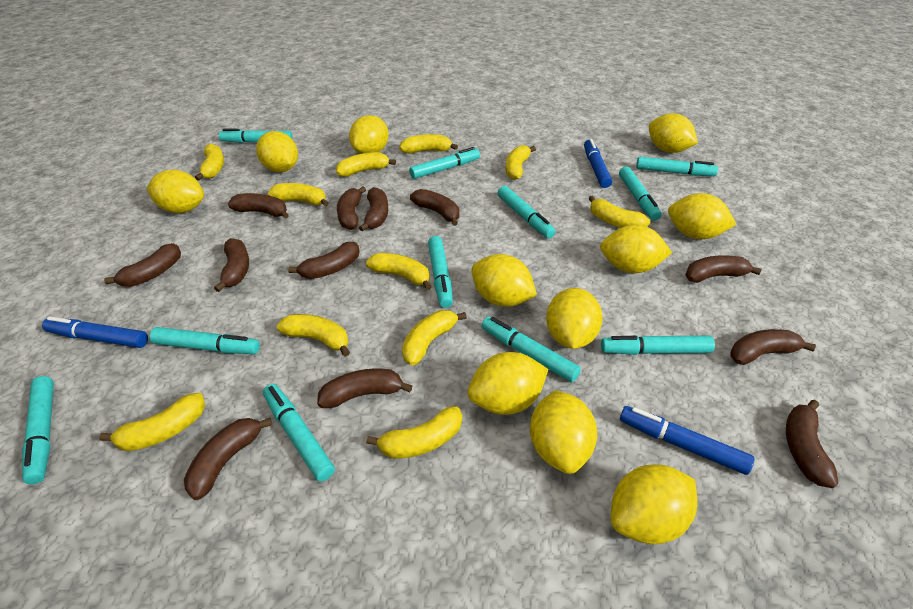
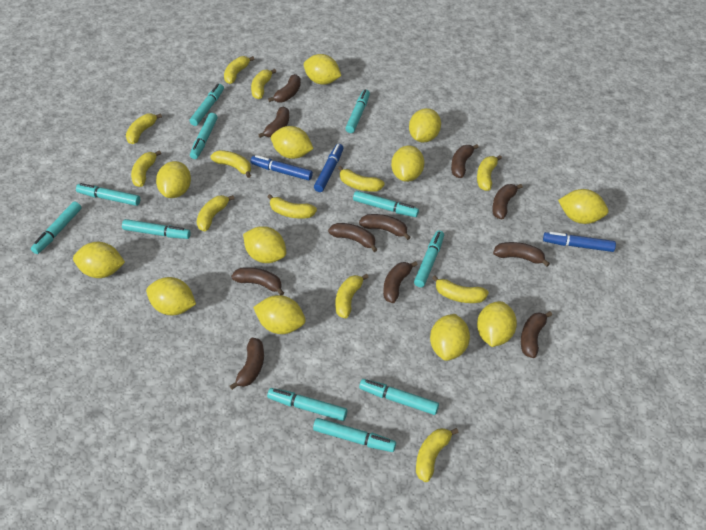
brown banana: 12 -> 11
yellow banana: 11 -> 12
yellow lemon: 11 -> 12

